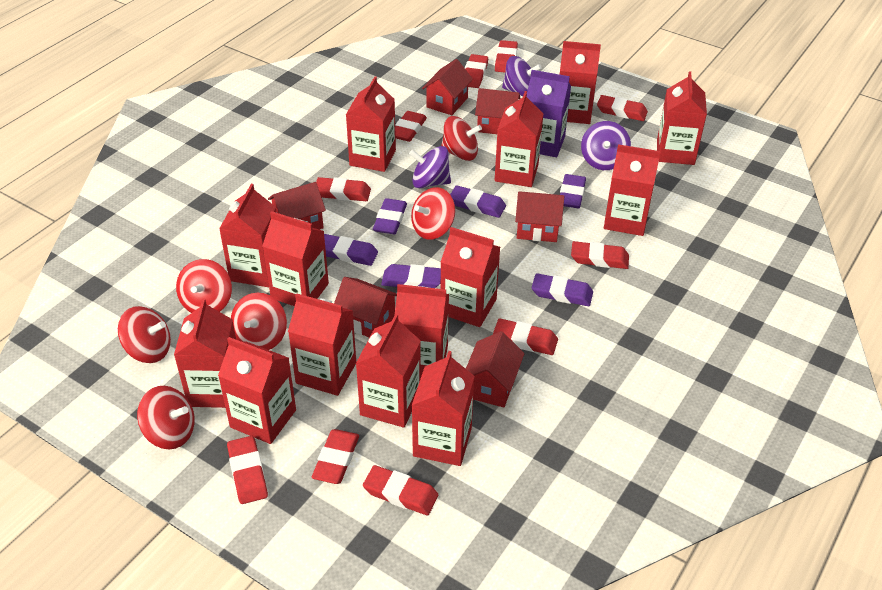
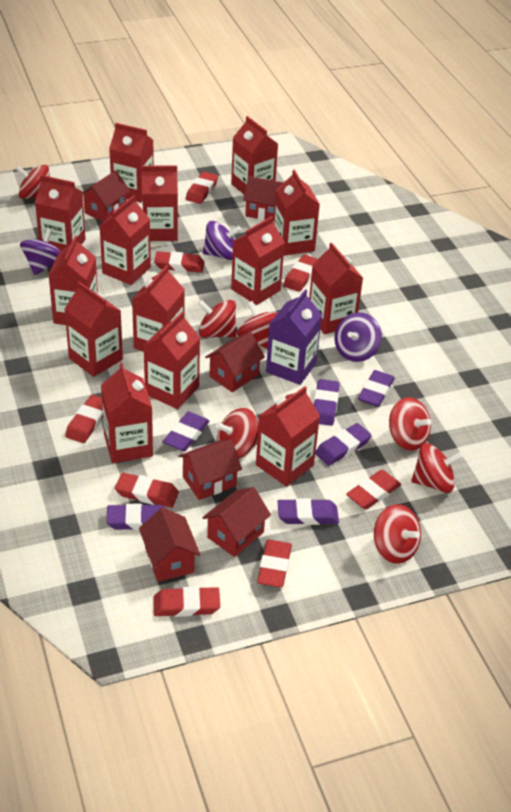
red eraser: 10 -> 8
red spinning top: 6 -> 7

